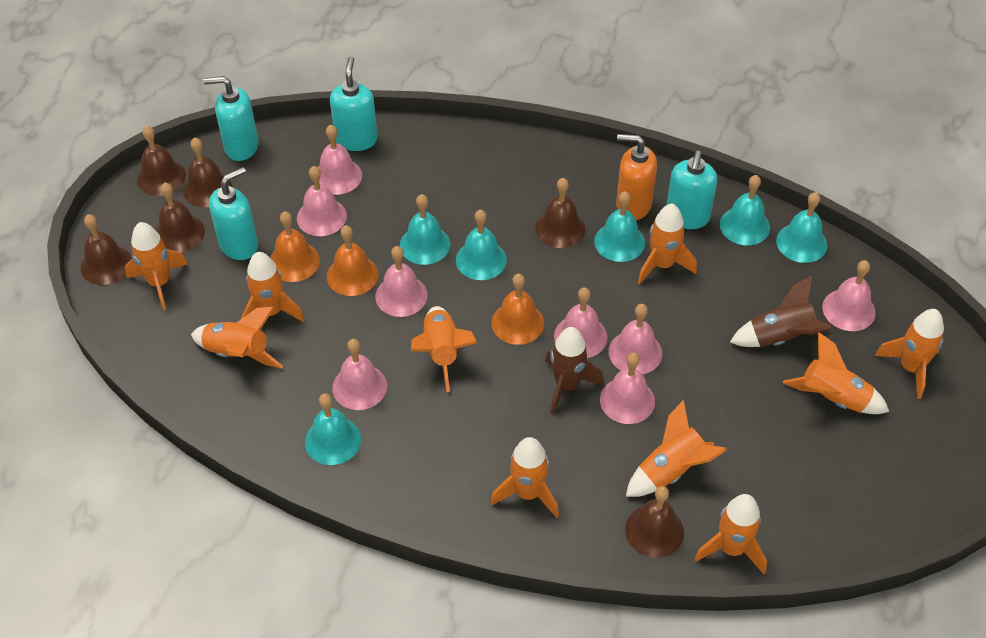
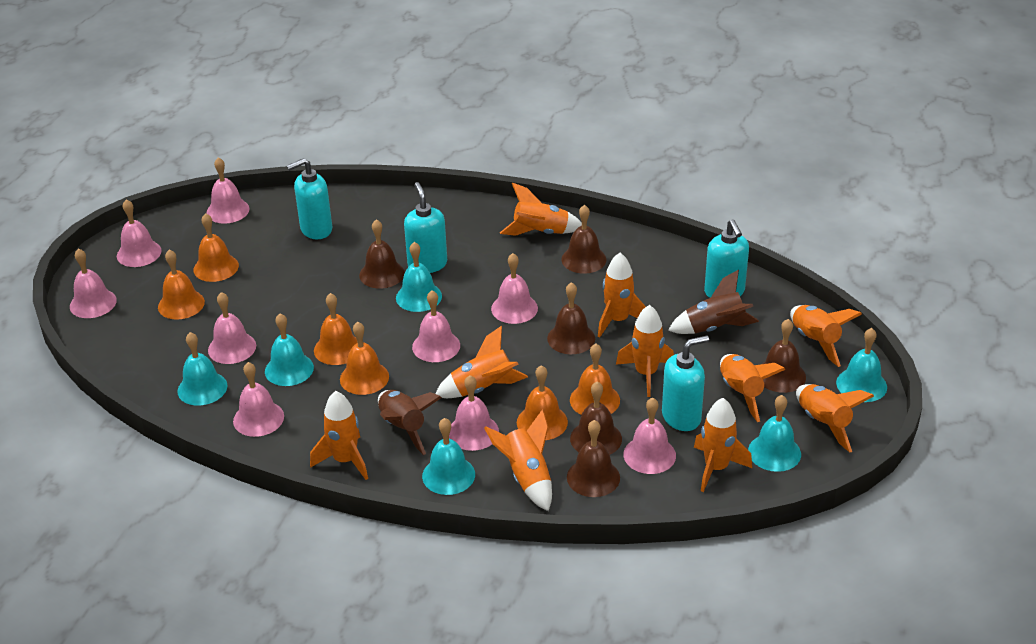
orange bell: 3 -> 6
orange soap dispenser: 1 -> 0
pink bell: 8 -> 9

